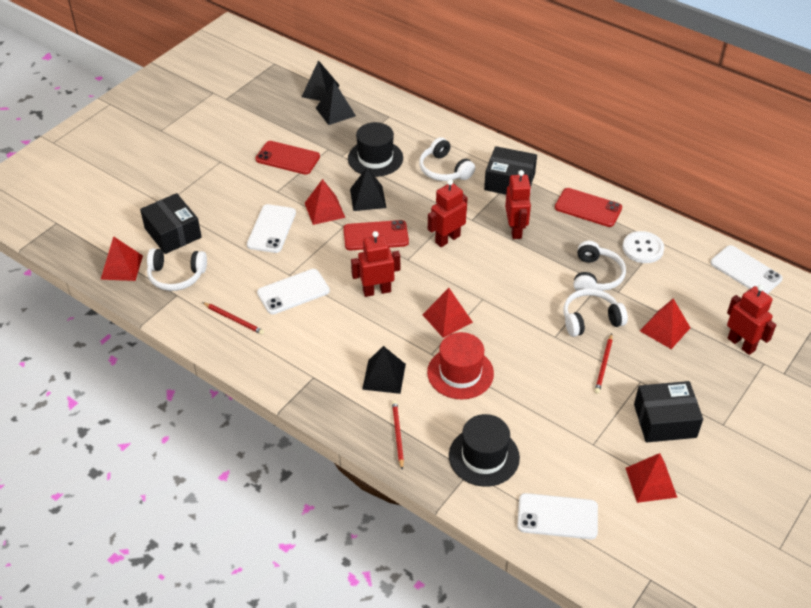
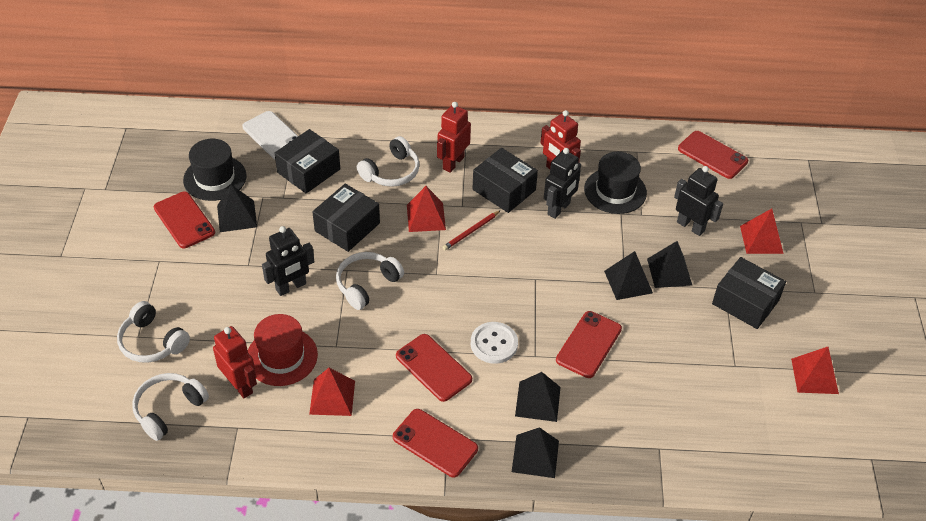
black box: 3 -> 4
black pyramid: 4 -> 5
black robot: 0 -> 3
red pencil: 3 -> 1
red phone: 3 -> 5
red pyramid: 5 -> 4
red robot: 4 -> 3
white phone: 4 -> 1

